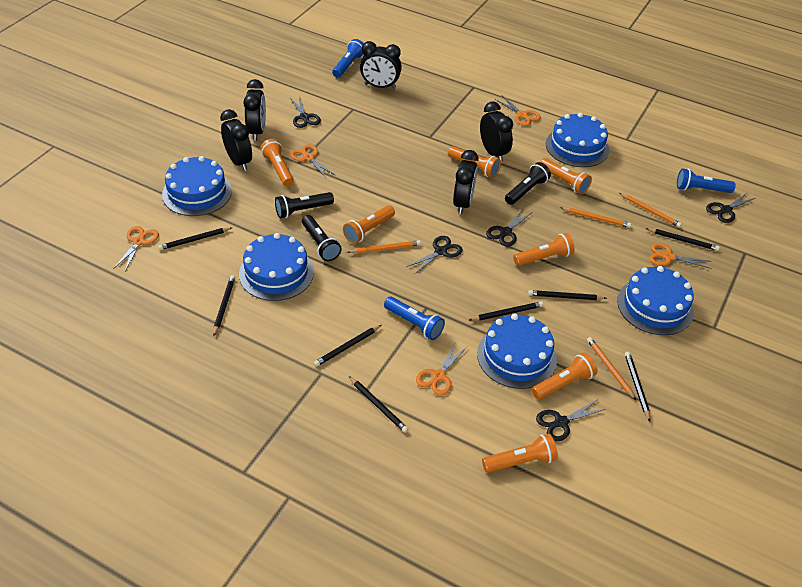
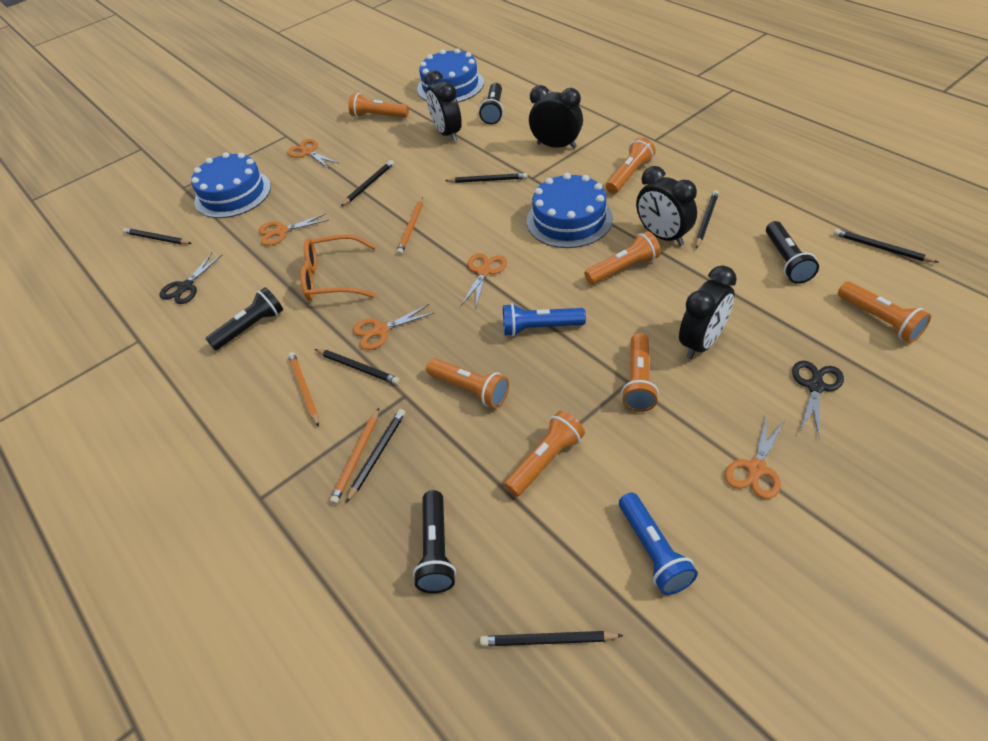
black clock: 5 -> 4
black flashlight: 3 -> 4
black scissors: 5 -> 2
blue cake: 5 -> 3
blue flashlight: 3 -> 2
orange glasses: 0 -> 1
orange pencil: 4 -> 3

